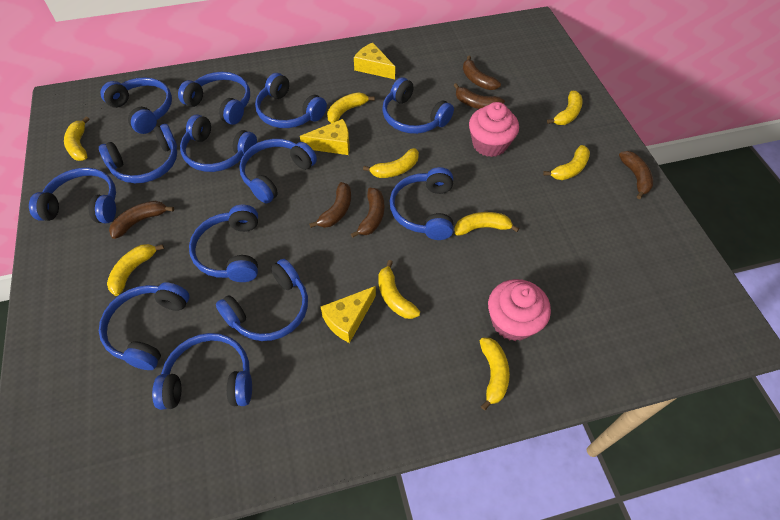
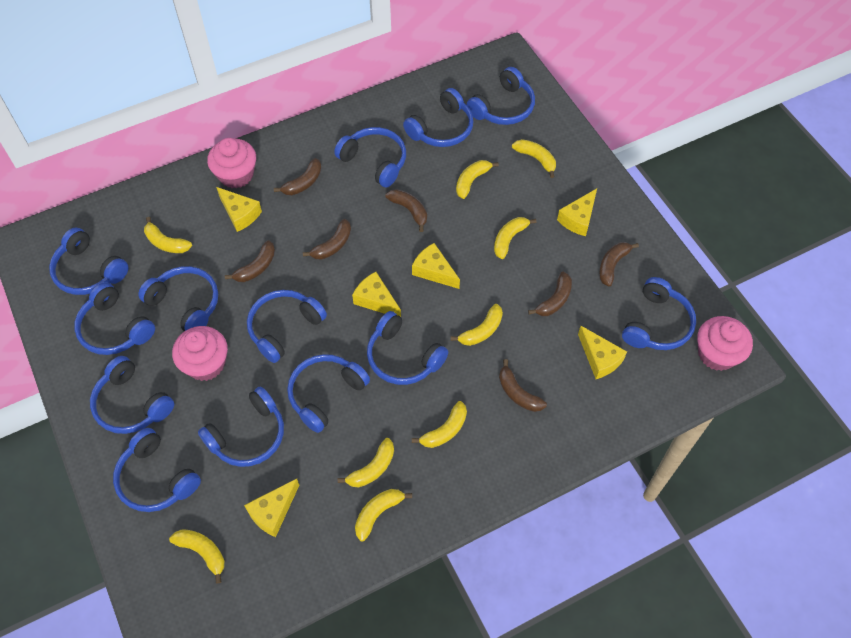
brown banana: 6 -> 7
pink cupcake: 2 -> 3
yellow cheese: 3 -> 6

